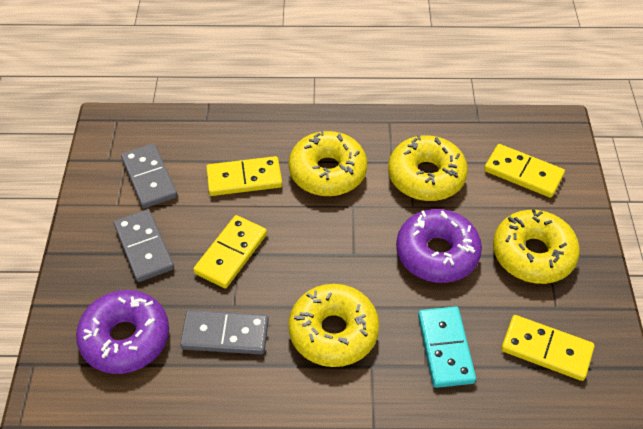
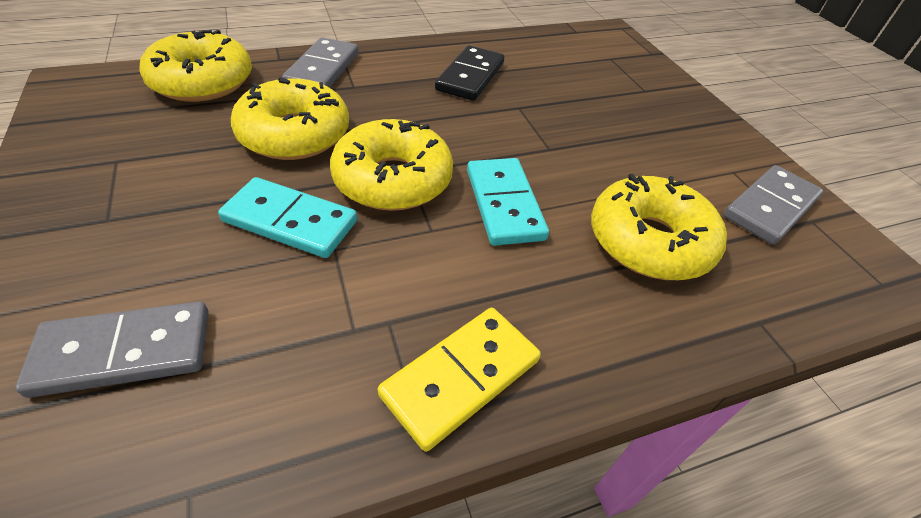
black domino: 0 -> 1
purple donut: 2 -> 0
turquoise domino: 1 -> 2
yellow domino: 4 -> 1

